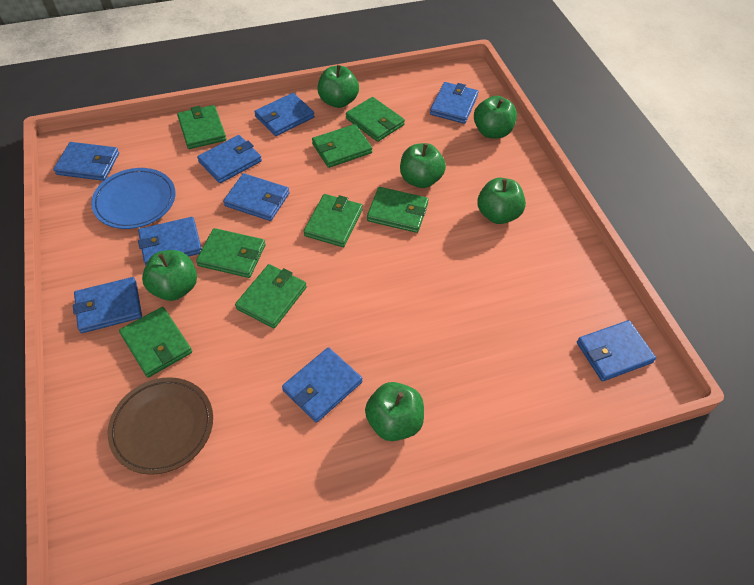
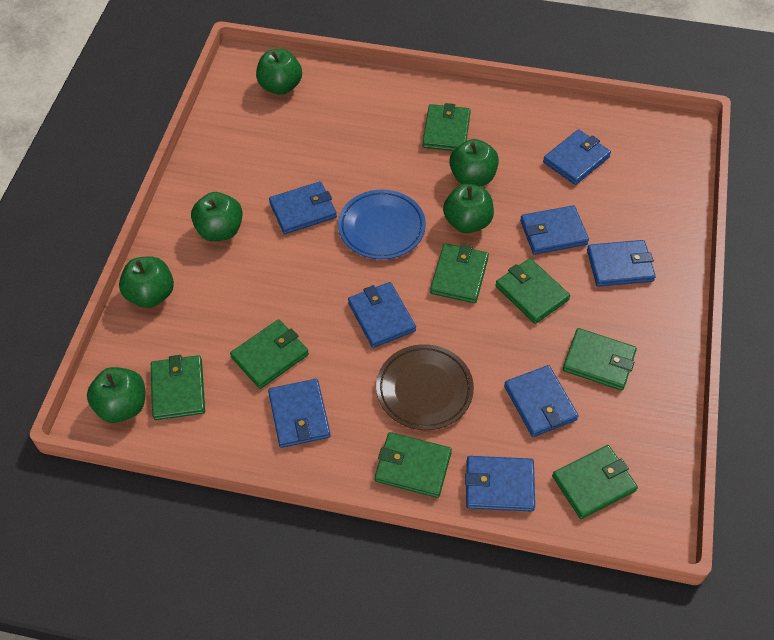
blue wallet: 9 -> 8

